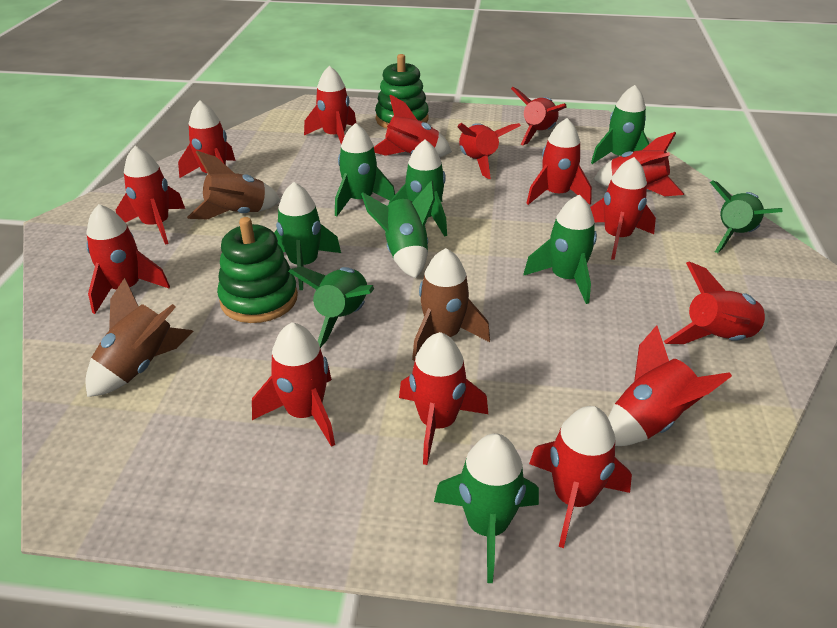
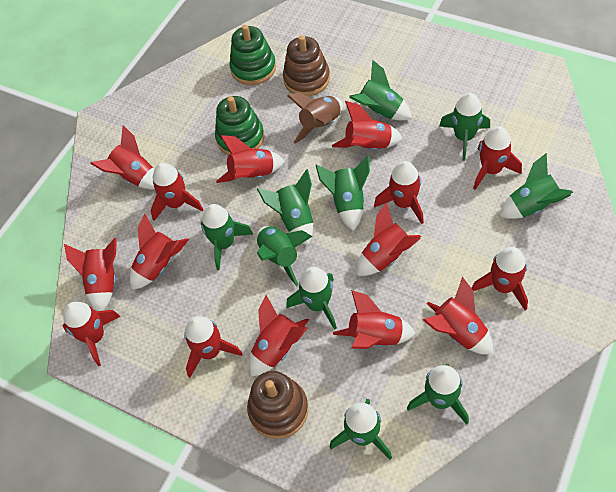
brown rocket: 3 -> 1
brown stacking toy: 0 -> 2
green rocket: 9 -> 10

